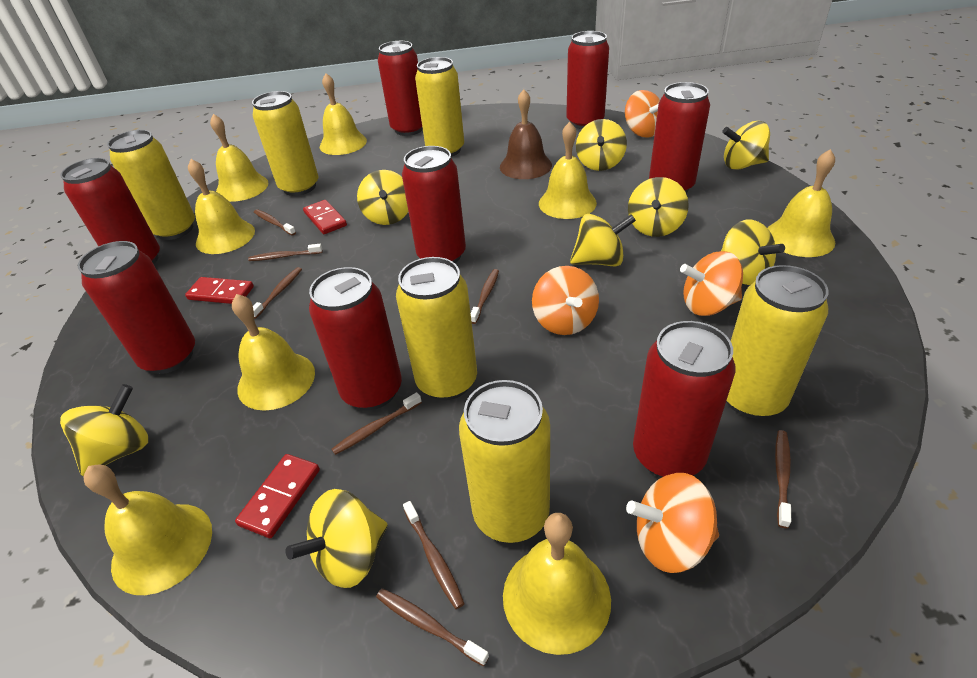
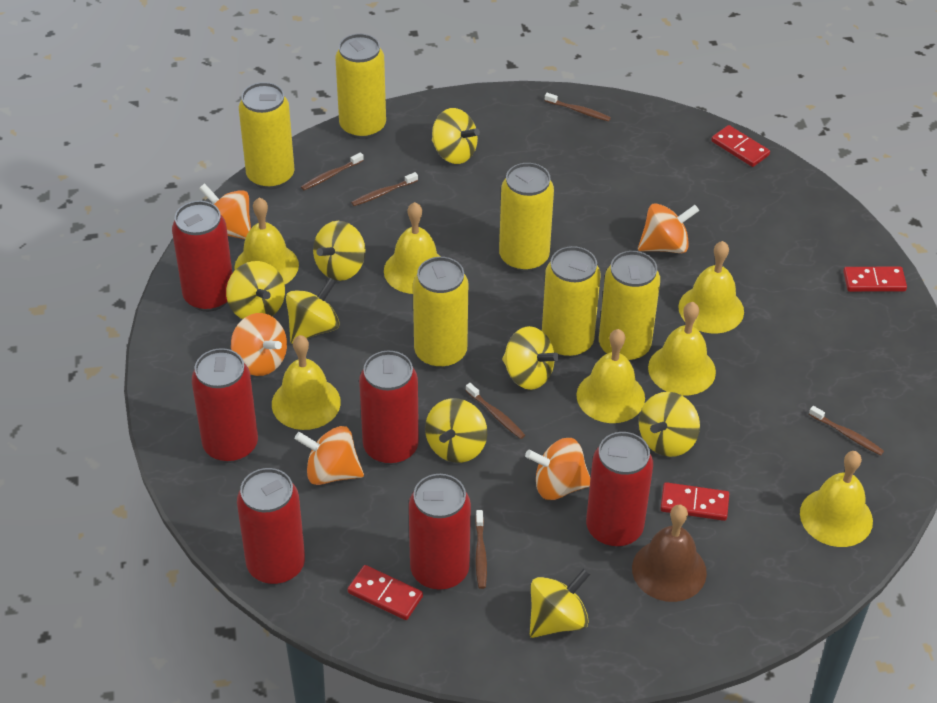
brown toothbrush: 8 -> 6
orange spinning top: 4 -> 5
red can: 8 -> 6
red domino: 3 -> 4
yellow bell: 8 -> 7

